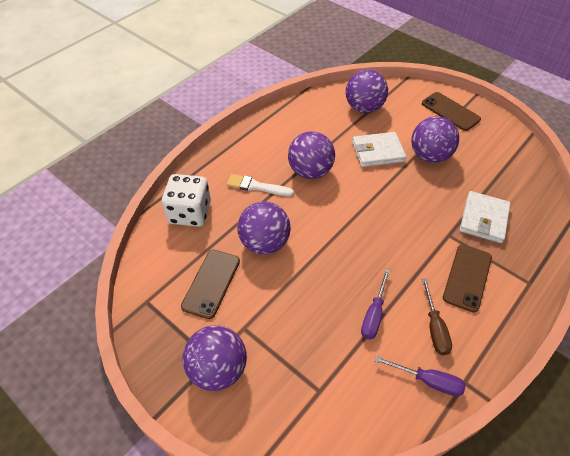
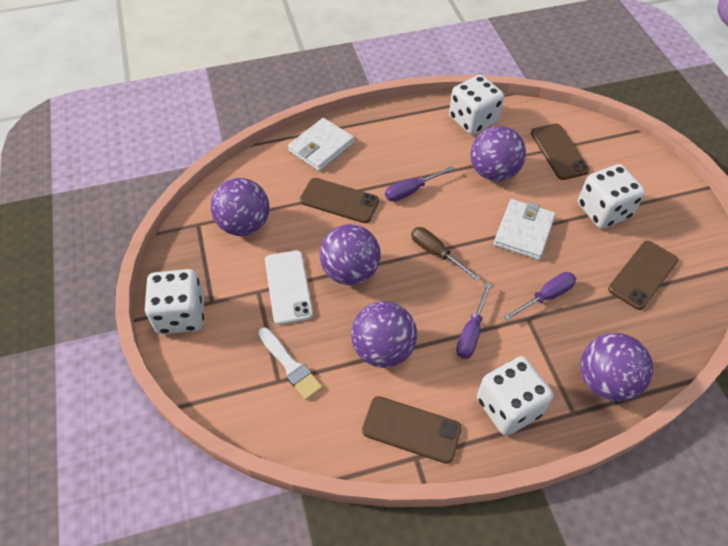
brown phone: 3 -> 4
purple screwdriver: 2 -> 3
white dice: 1 -> 4
white phone: 0 -> 1

